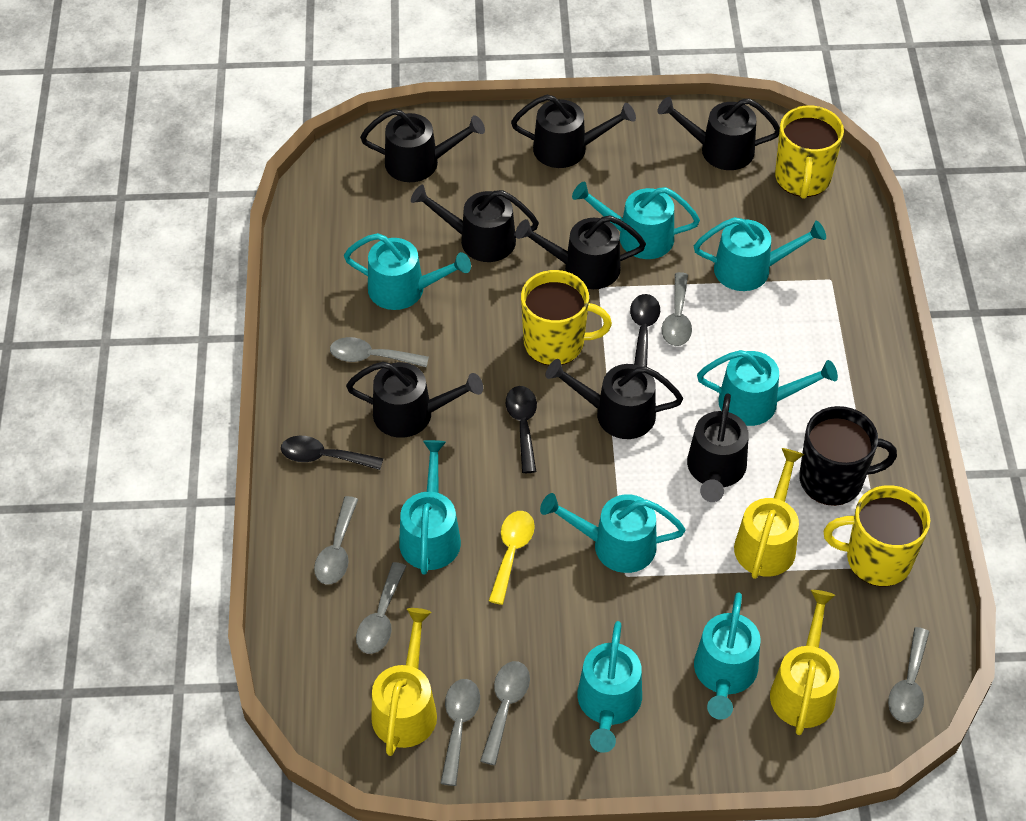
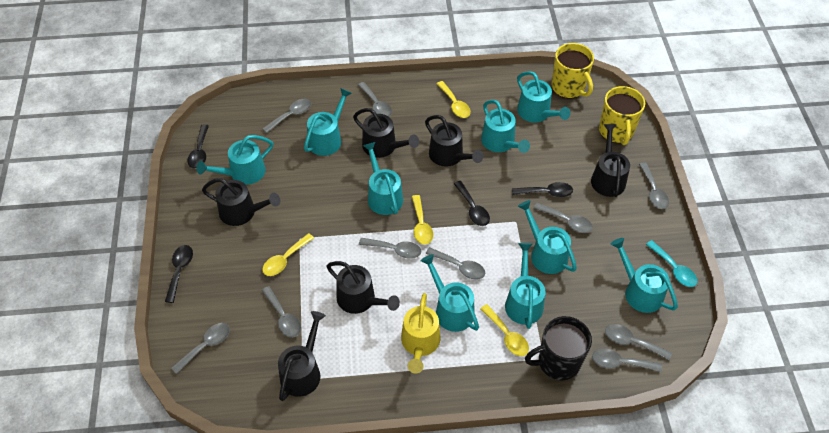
black spoon: 3 -> 4
black watering can: 8 -> 6
grey spoon: 7 -> 10
turquoise spoon: 0 -> 1
turquoise watering can: 8 -> 9
yellow mug: 3 -> 2
yellow spoon: 1 -> 4
yellow watering can: 3 -> 1

